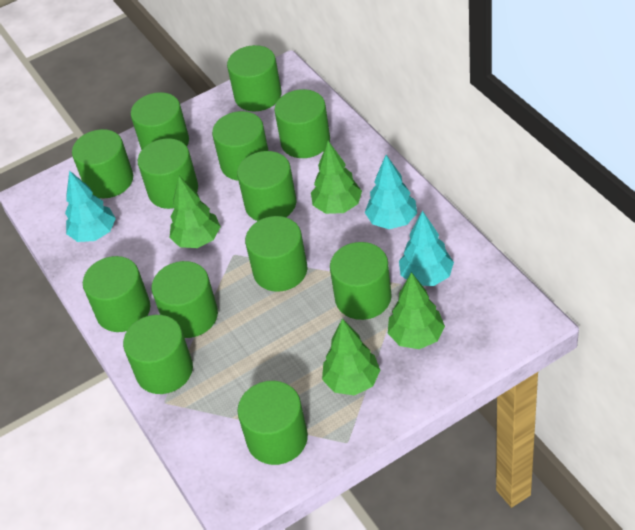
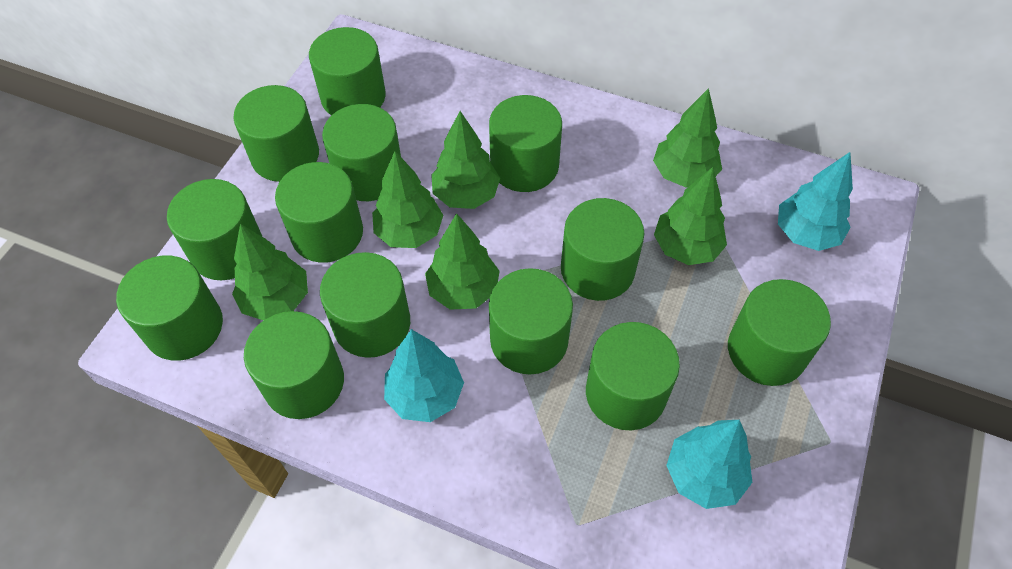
green tree: 4 -> 6

